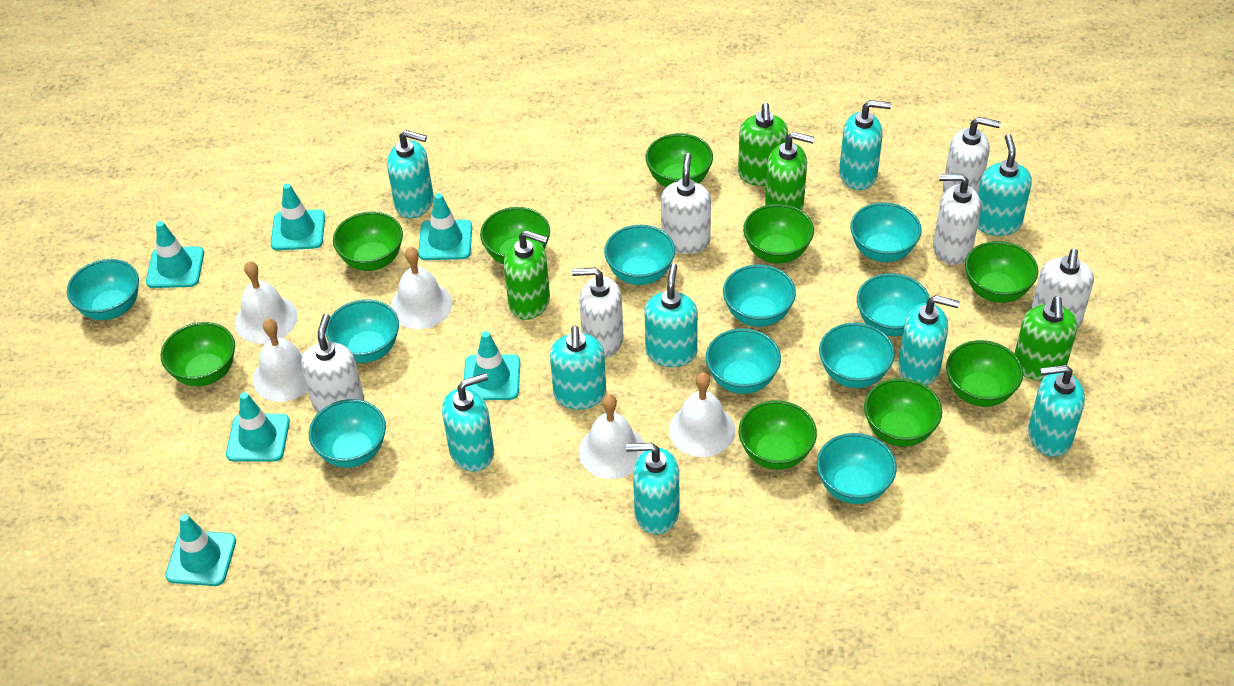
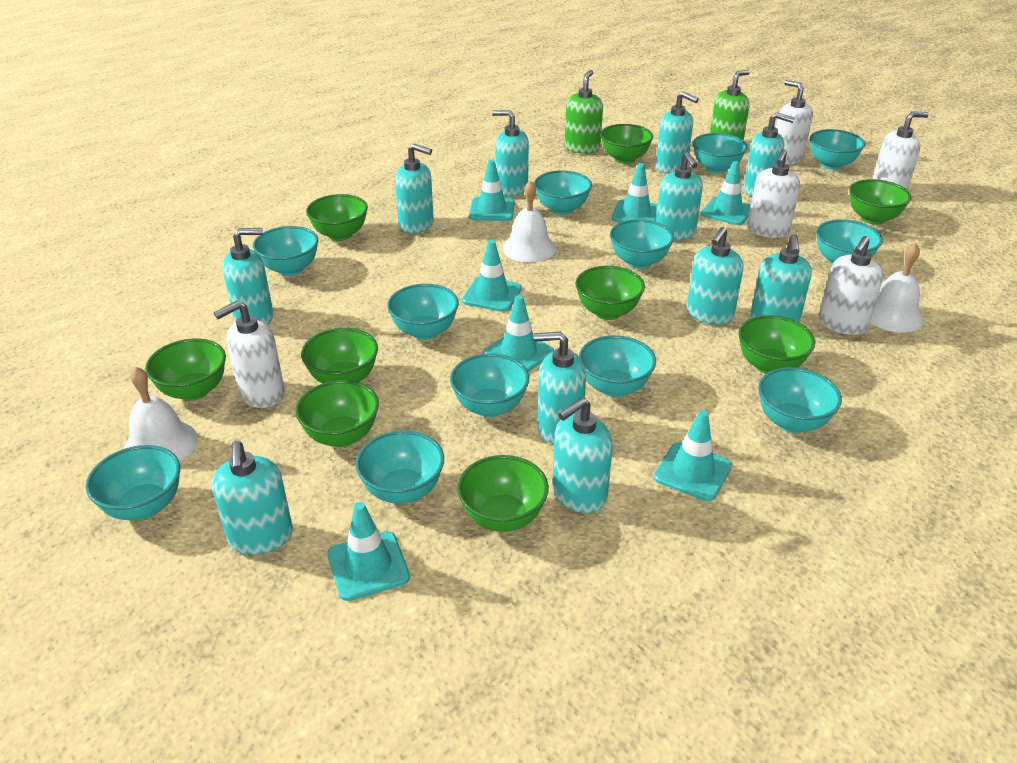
green soap dispenser: 4 -> 2
turquoise bowl: 10 -> 12
turquoise soap dispenser: 9 -> 11
turquoise traffic cone: 6 -> 7
white bell: 5 -> 3
white soap dispenser: 6 -> 5

